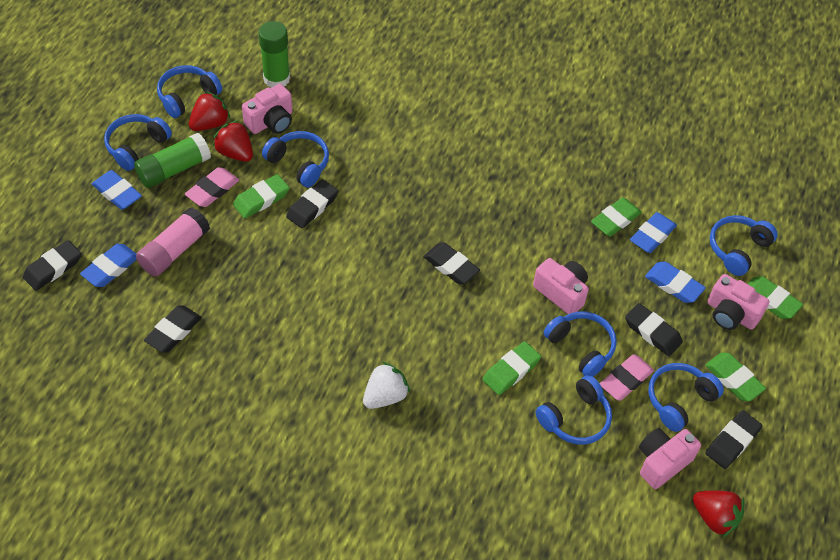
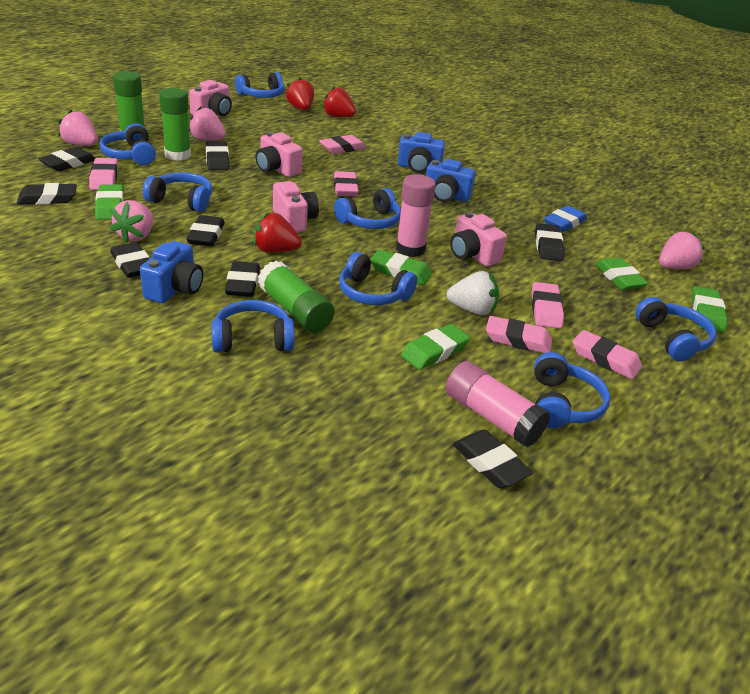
black eraser: 6 -> 8
blue camera: 0 -> 3
blue eraser: 4 -> 1
blue headphones: 7 -> 8
green glue stick: 2 -> 3
pink eraser: 2 -> 6
pink glue stick: 1 -> 2
pink strawberry: 0 -> 4

